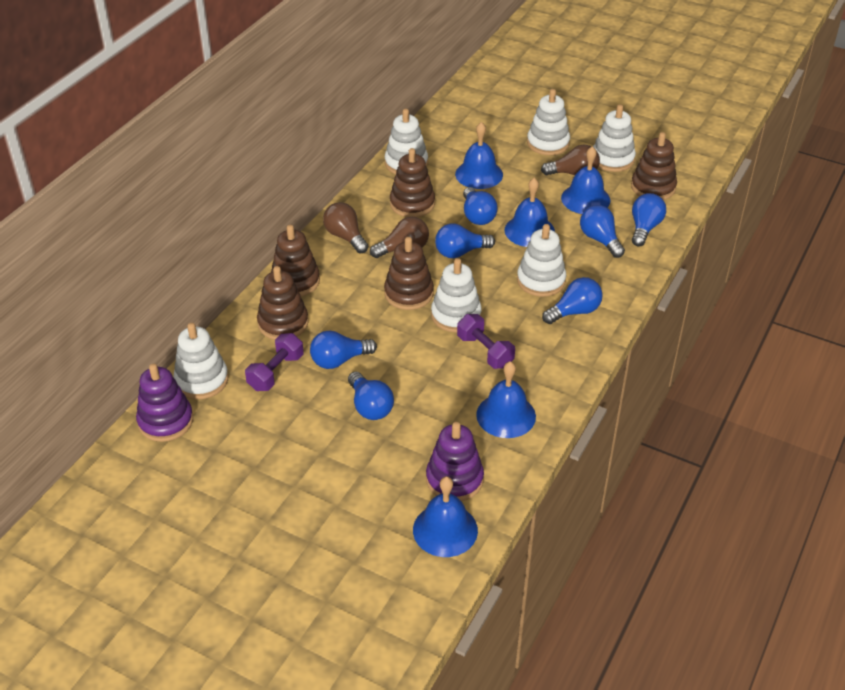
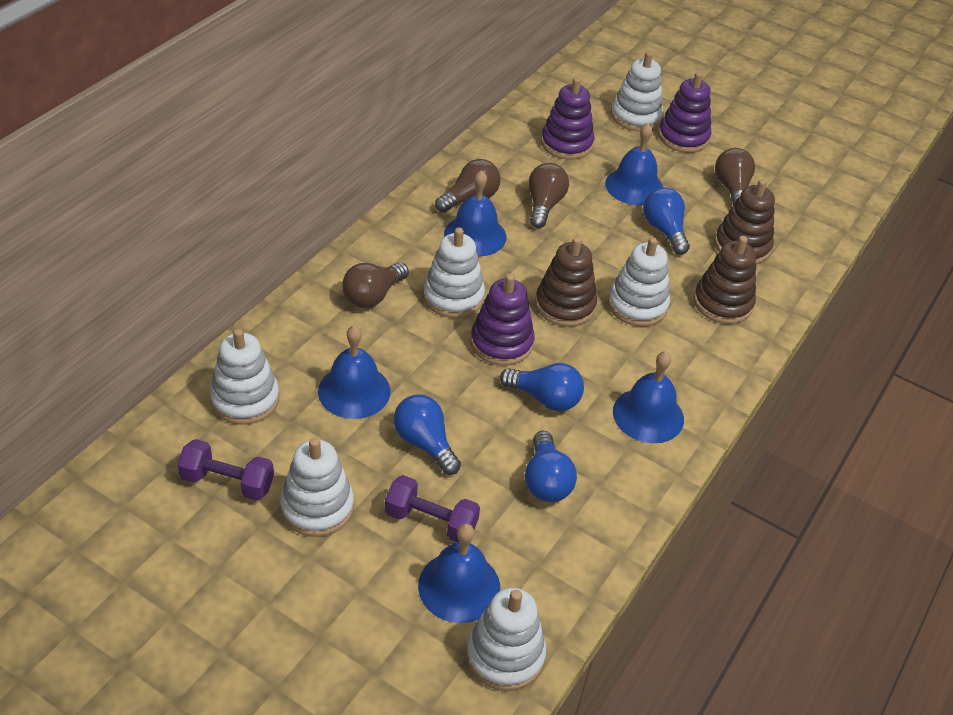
blue light bulb: 7 -> 4
brown light bulb: 3 -> 4
brown stacking toy: 5 -> 3
purple stacking toy: 2 -> 3

